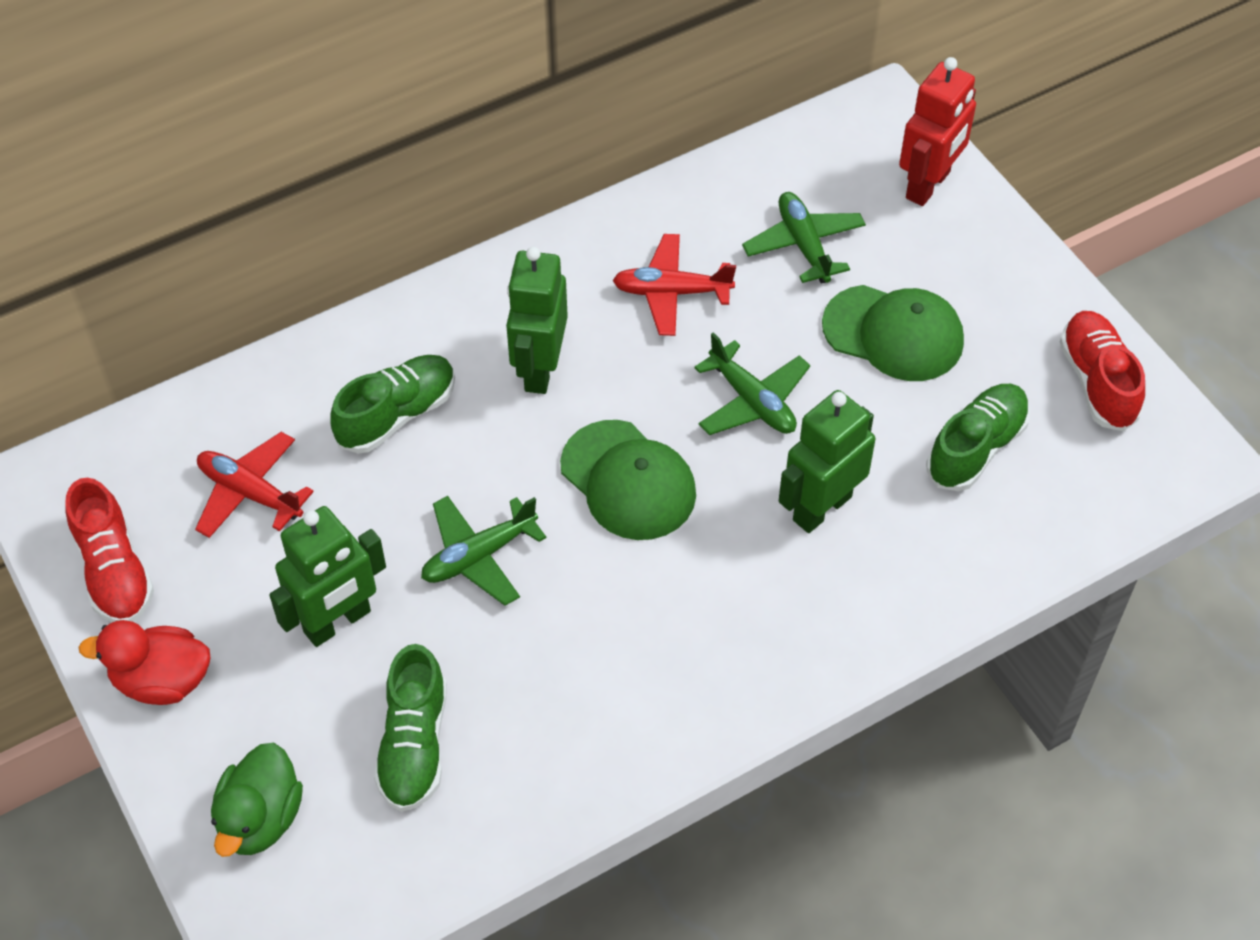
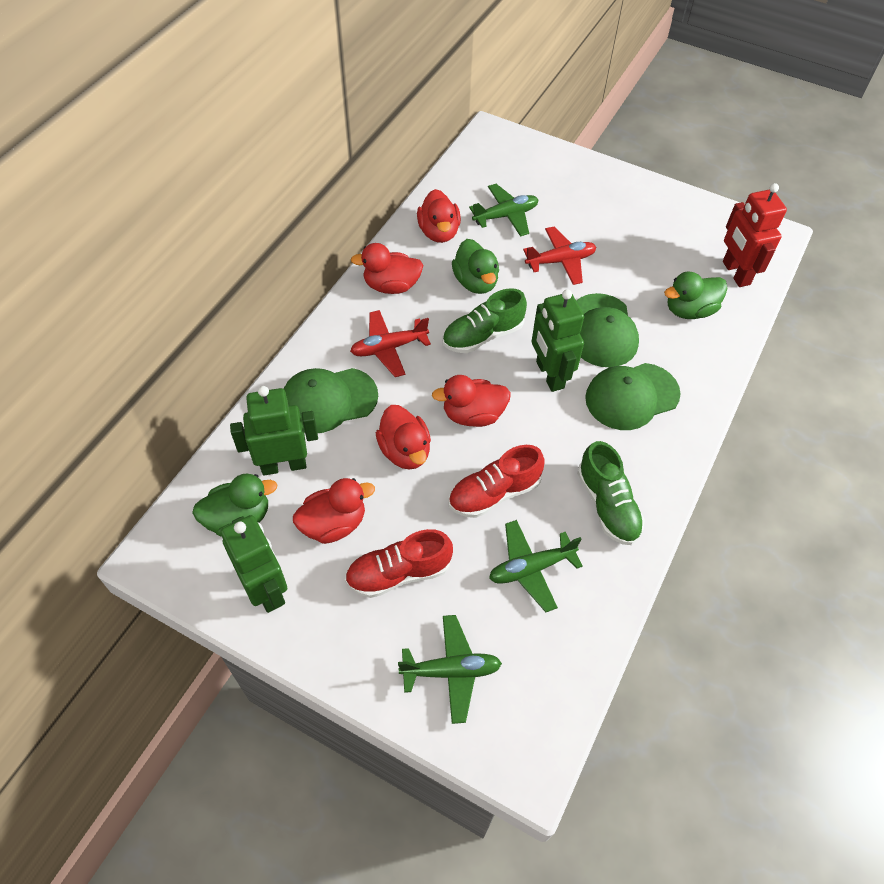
green cap: 2 -> 3
green duck: 1 -> 3
green shoe: 3 -> 2
red duck: 1 -> 5

